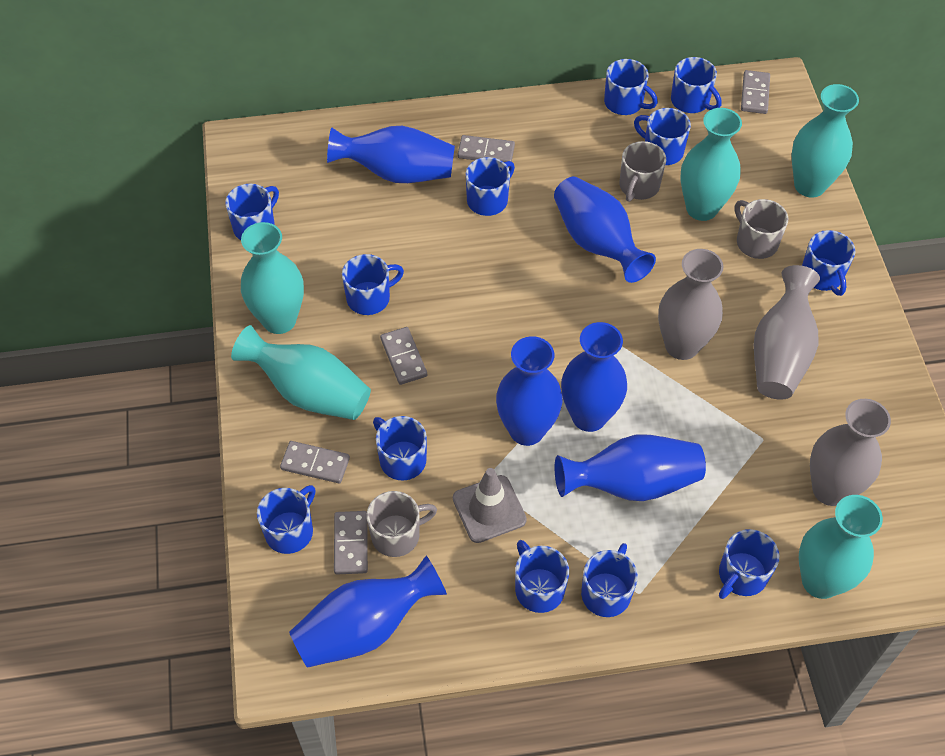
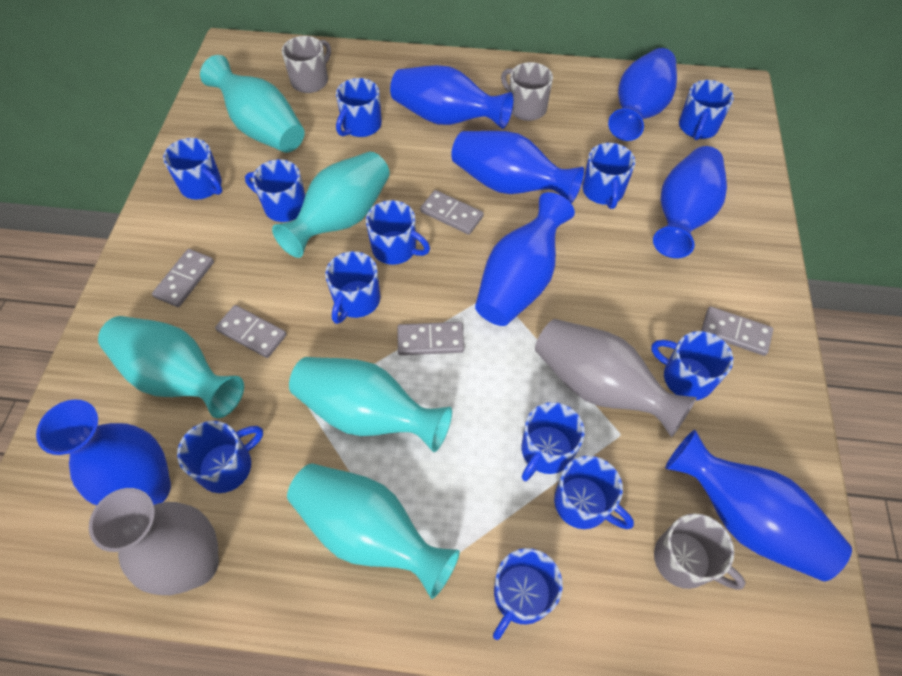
blue vase: 6 -> 7
grey traffic cone: 1 -> 0
grey vase: 3 -> 2

